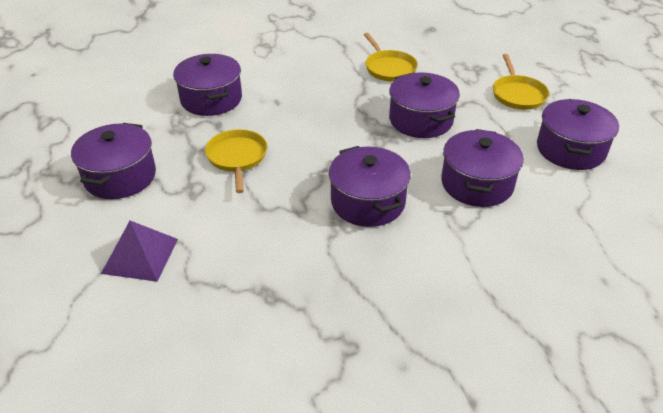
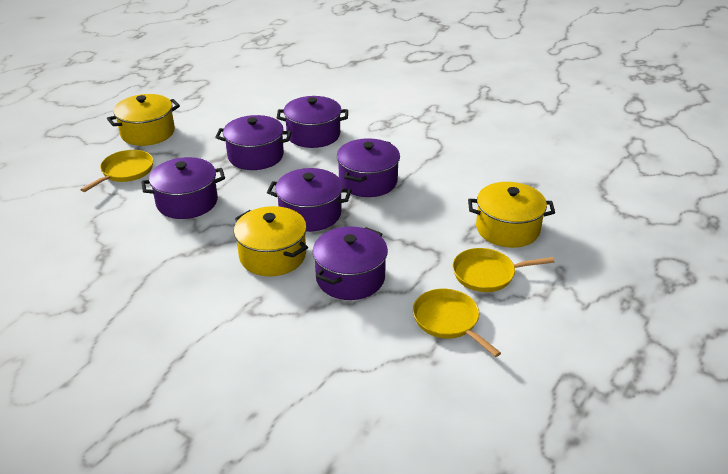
purple pyramid: 1 -> 0
yellow pot: 0 -> 3

